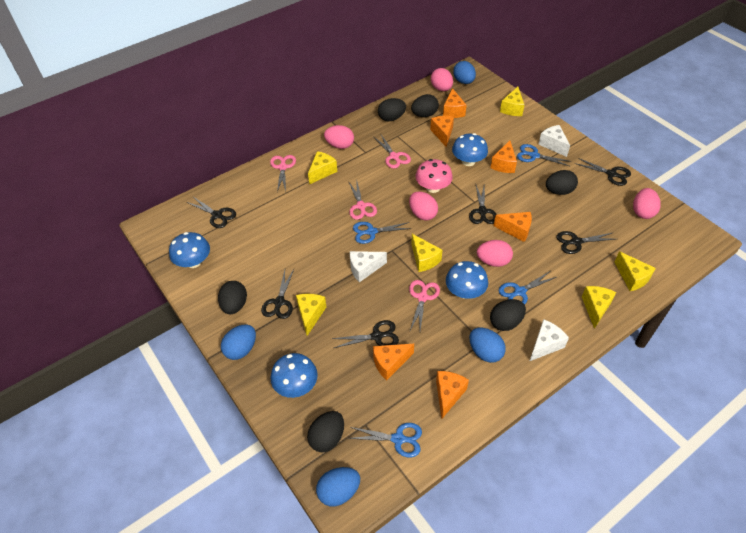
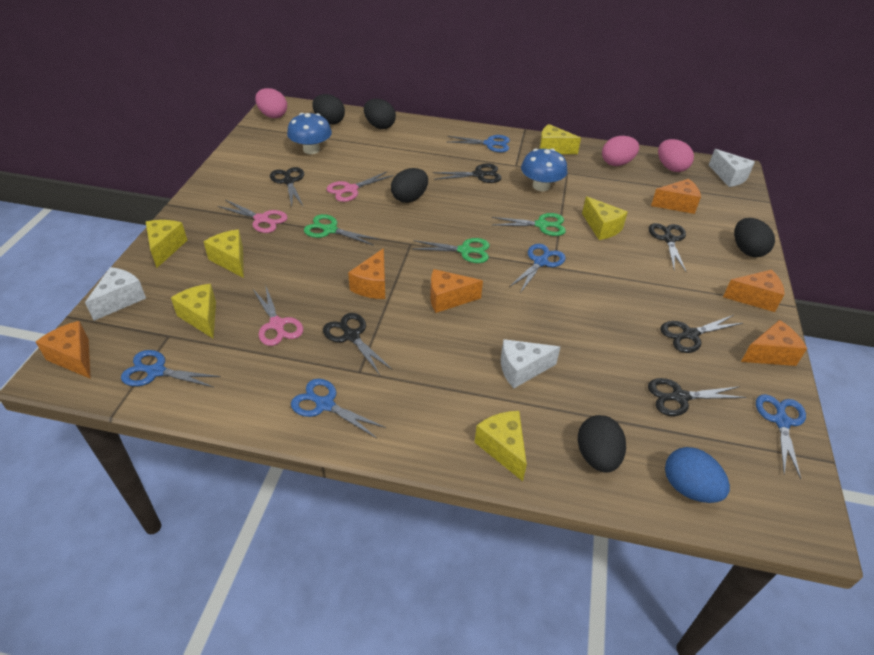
black egg: 6 -> 5
blue egg: 4 -> 1
blue mushroom: 4 -> 2
blue scissors: 4 -> 5
green scissors: 0 -> 3
pink egg: 5 -> 3
pink mushroom: 1 -> 0
pink scissors: 4 -> 3

